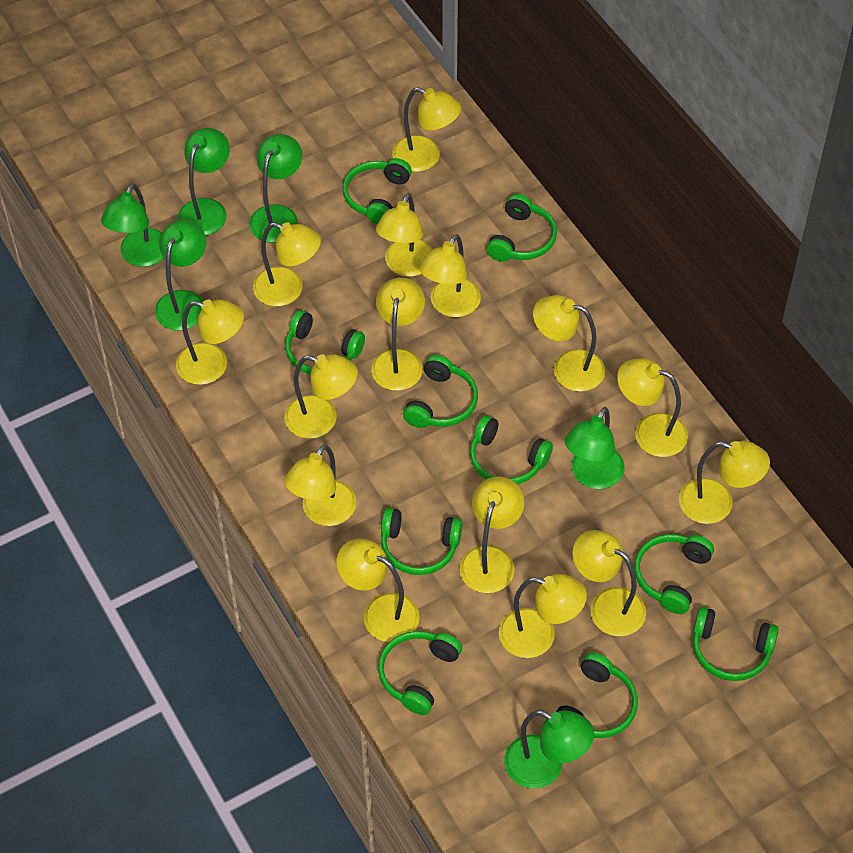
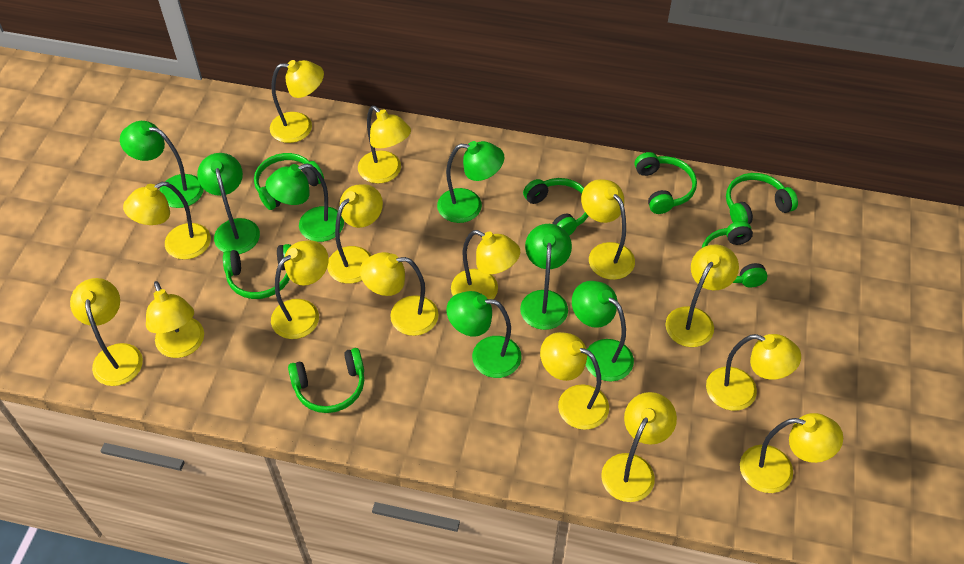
green headphones: 10 -> 7
green lamp: 6 -> 7

